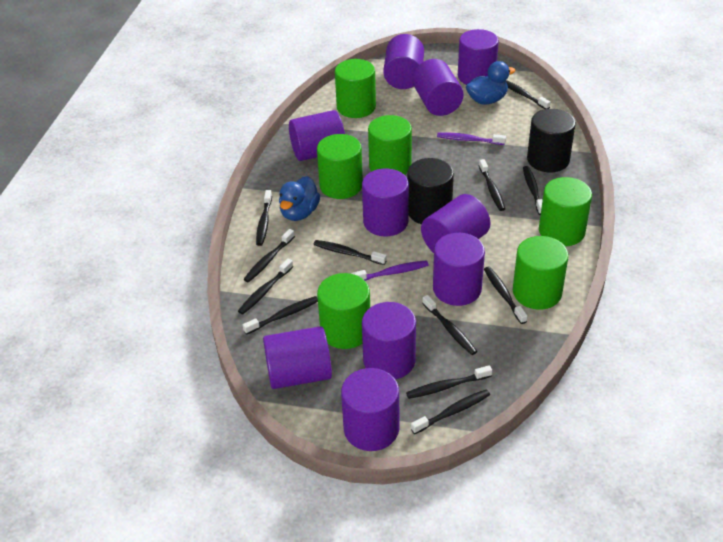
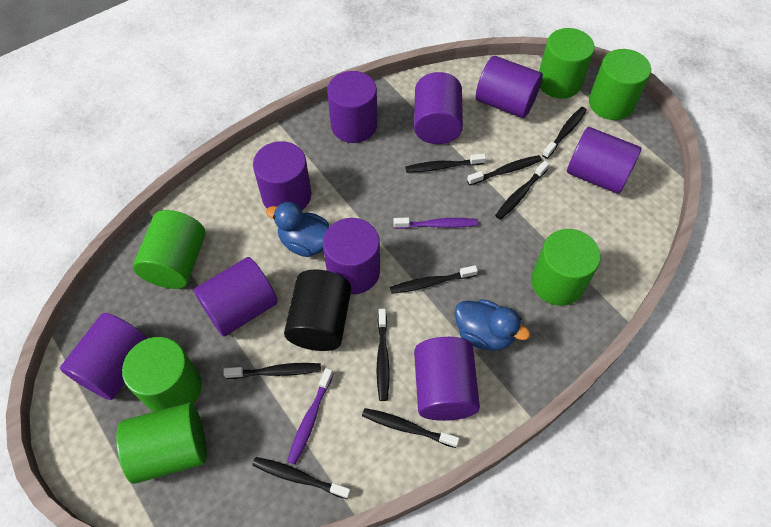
black cylinder: 2 -> 1
black toothbrush: 12 -> 9
purple cylinder: 10 -> 9

